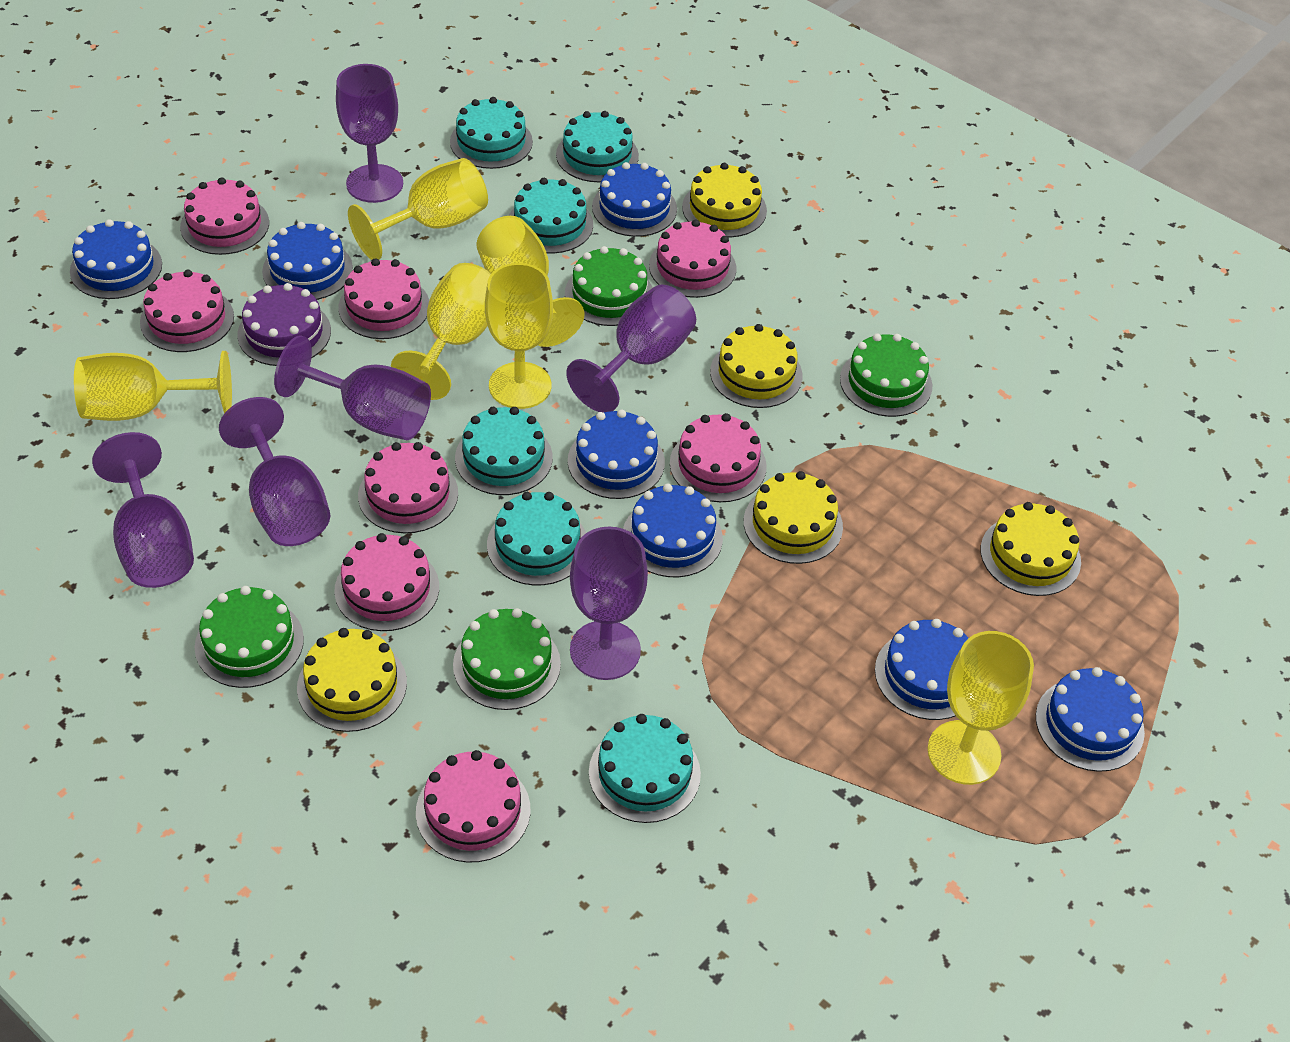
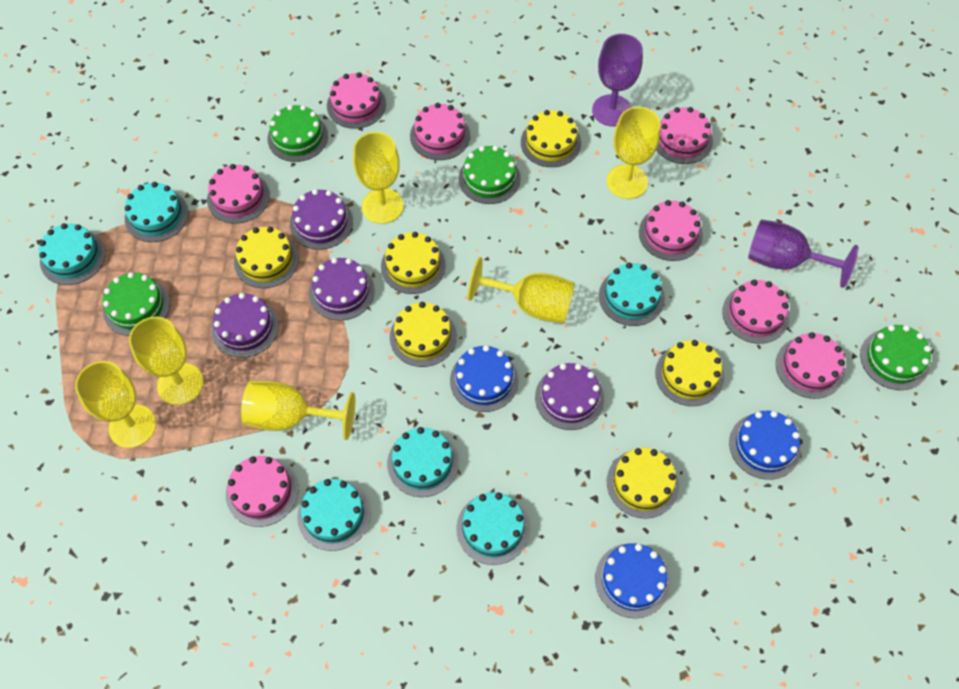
blue cake: 7 -> 3
purple cake: 1 -> 4
purple goblet: 6 -> 2
yellow cake: 5 -> 6

